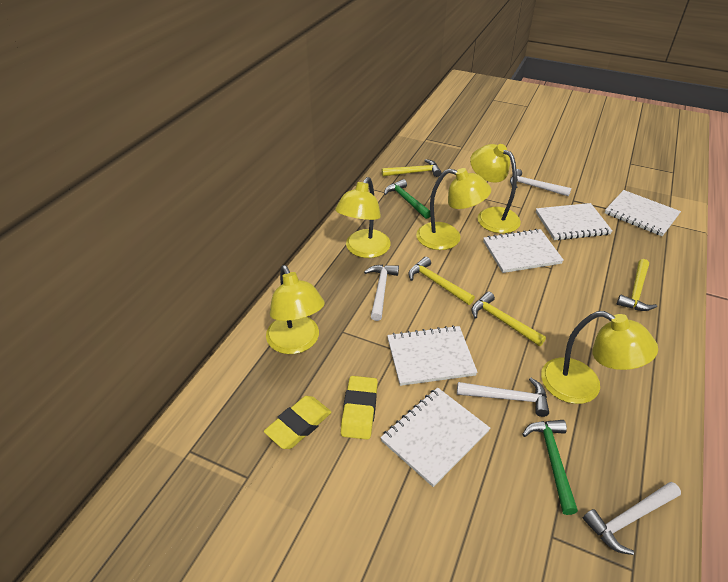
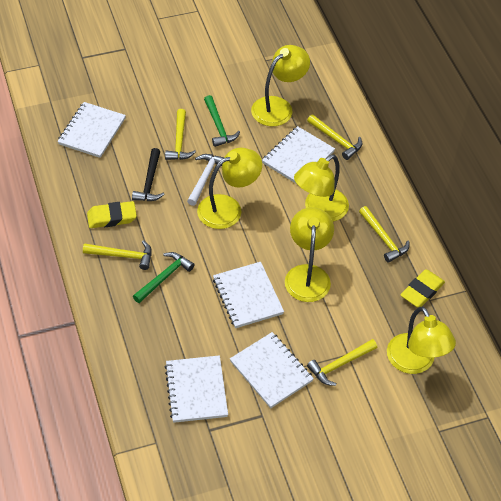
black hammer: 0 -> 1
white hammer: 4 -> 1
yellow hammer: 4 -> 5

